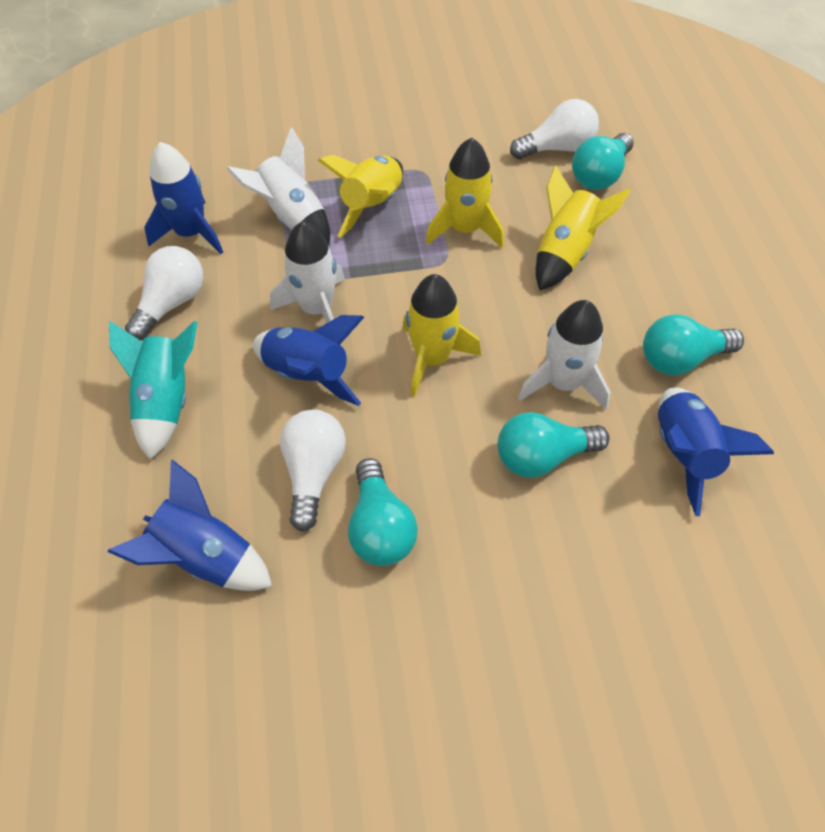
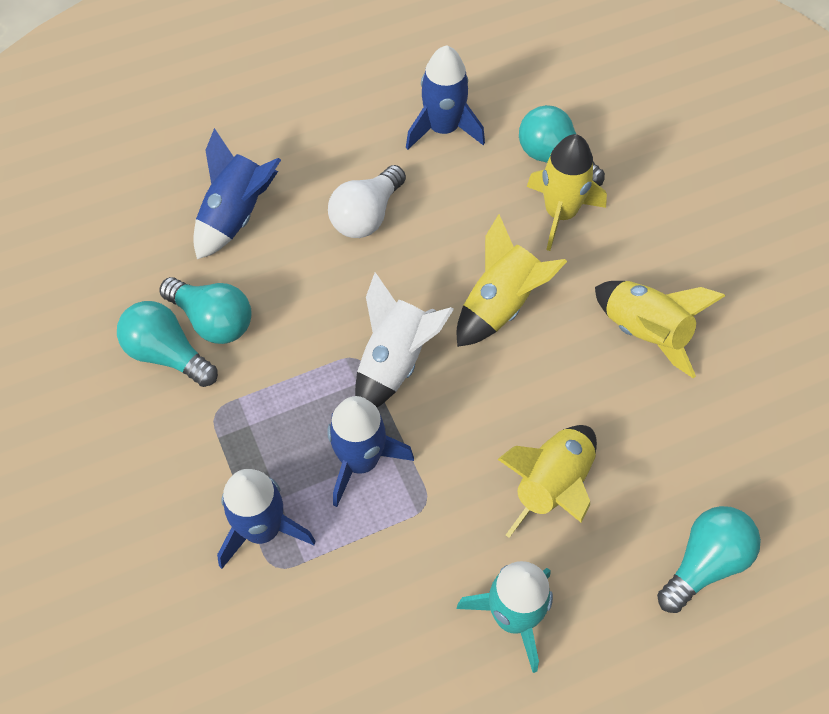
white light bulb: 3 -> 1
white rocket: 3 -> 1

